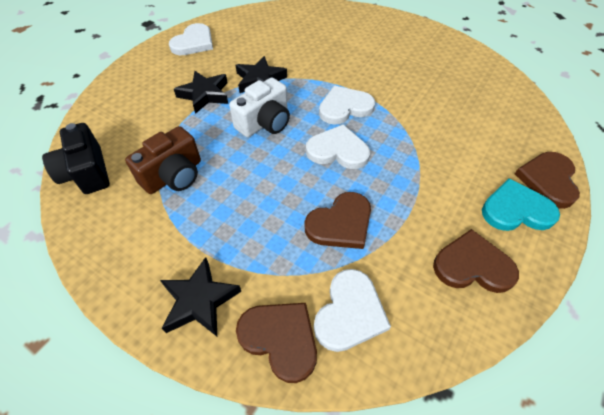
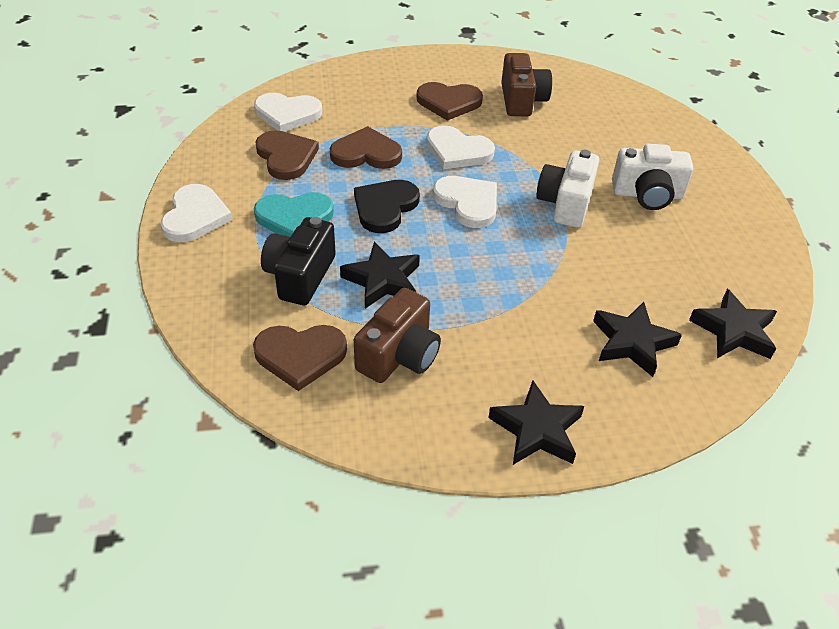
black heart: 0 -> 1
black star: 3 -> 4
brown camera: 1 -> 2
white camera: 1 -> 2

